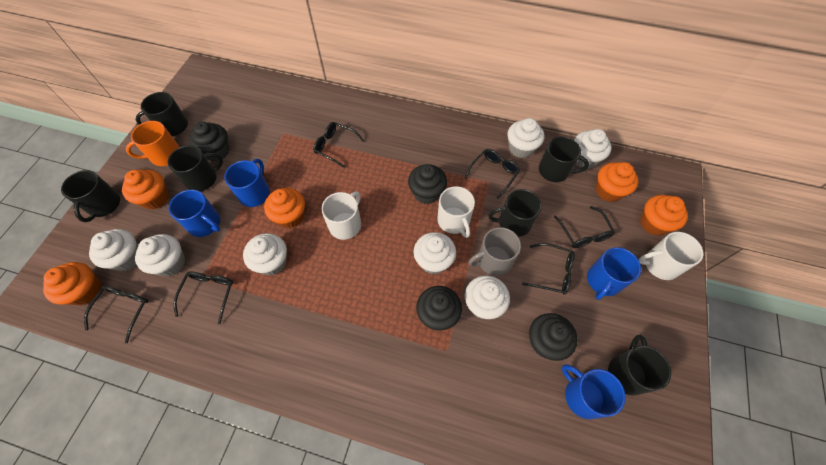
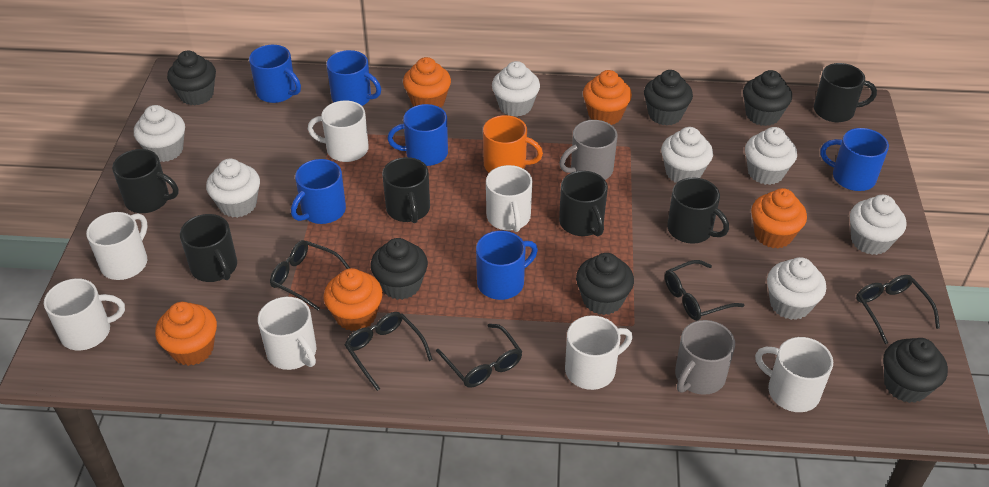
black cupcake: 4 -> 6
black glasses: 6 -> 5
blue mug: 4 -> 6
grey mug: 1 -> 2
white mug: 3 -> 7

